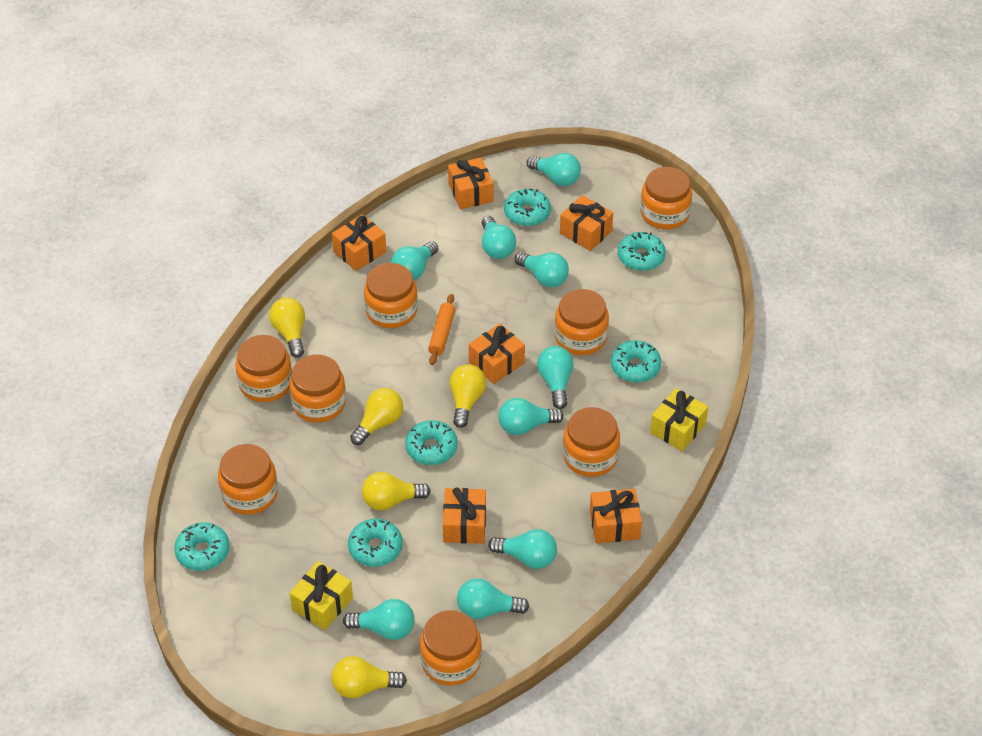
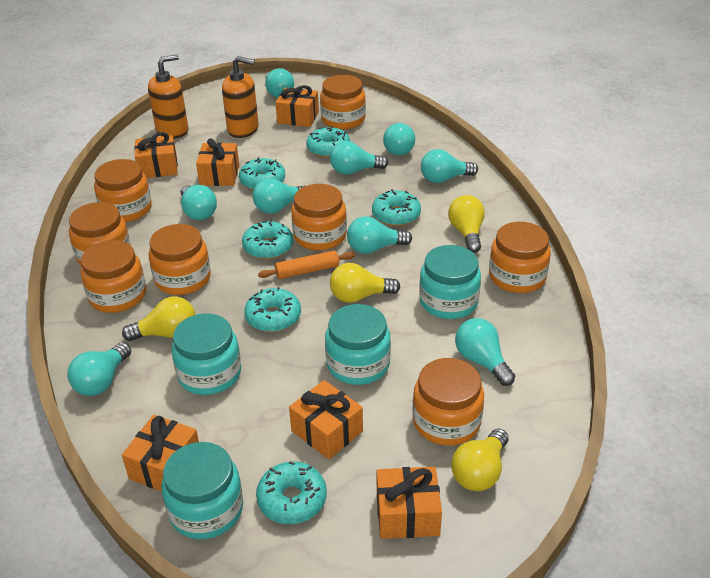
orange soap dispenser: 0 -> 2
turquoise jar: 0 -> 4
yellow gift: 2 -> 0
yellow light bulb: 5 -> 4

